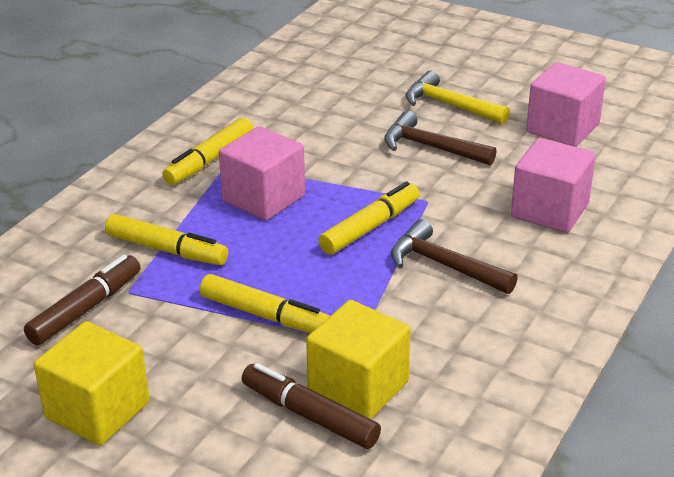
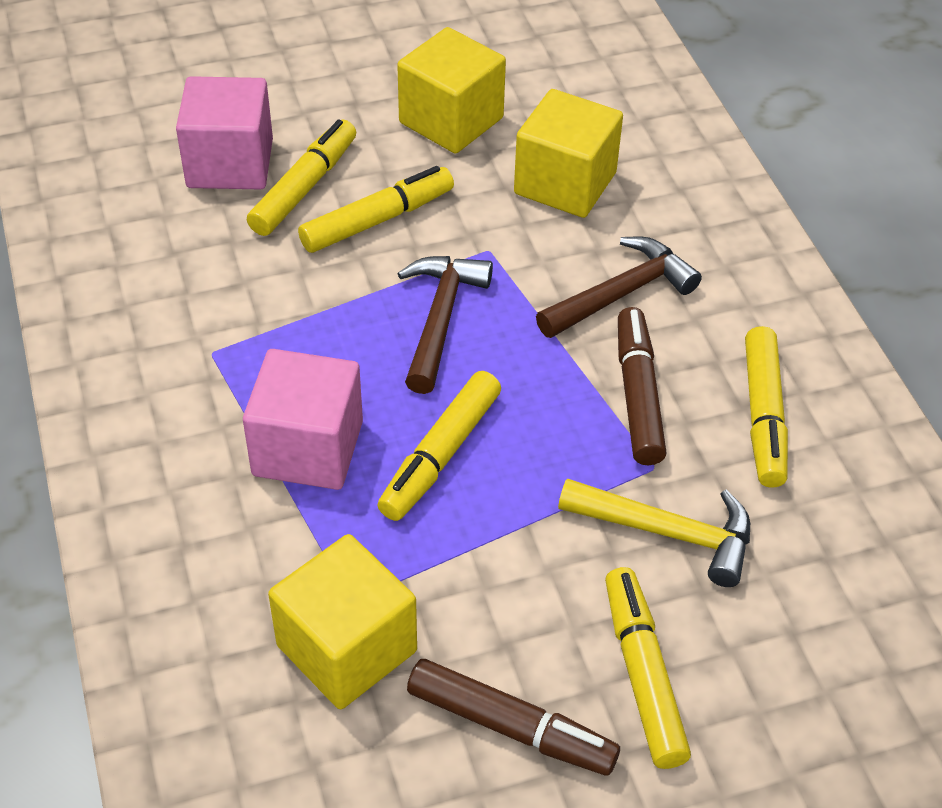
pink cube: 3 -> 2
yellow cube: 2 -> 3
yellow marker: 4 -> 5

